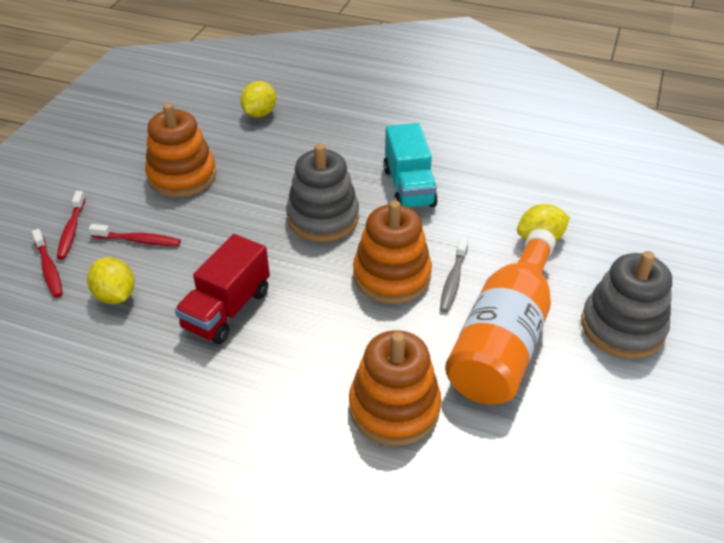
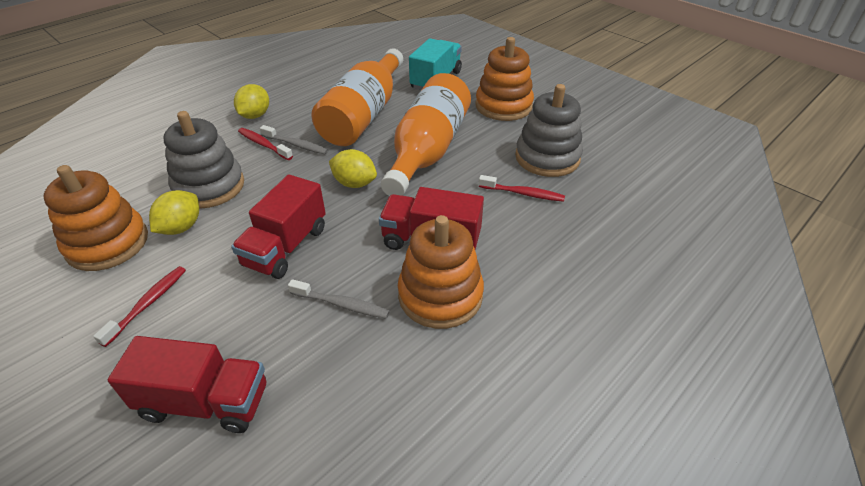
grey toothbrush: 1 -> 2
orange bottle: 1 -> 2
red truck: 1 -> 3

